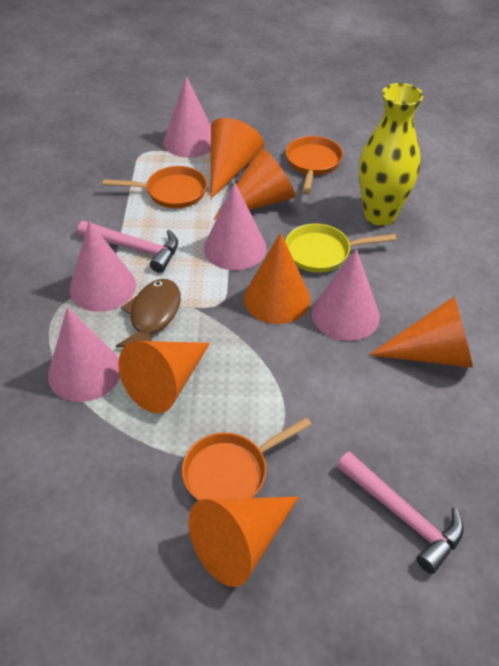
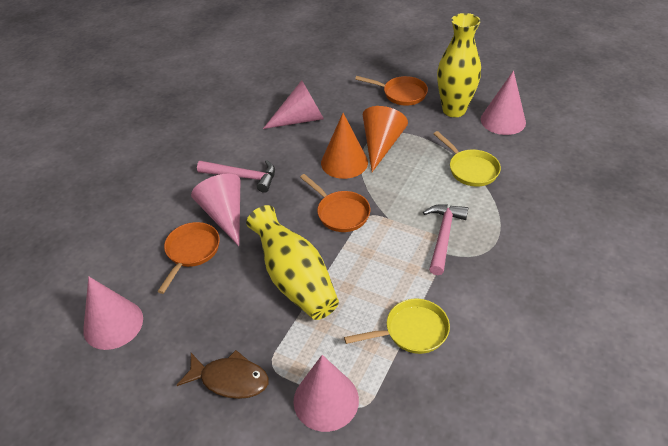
orange cone: 6 -> 2
yellow pan: 1 -> 2
yellow vase: 1 -> 2

